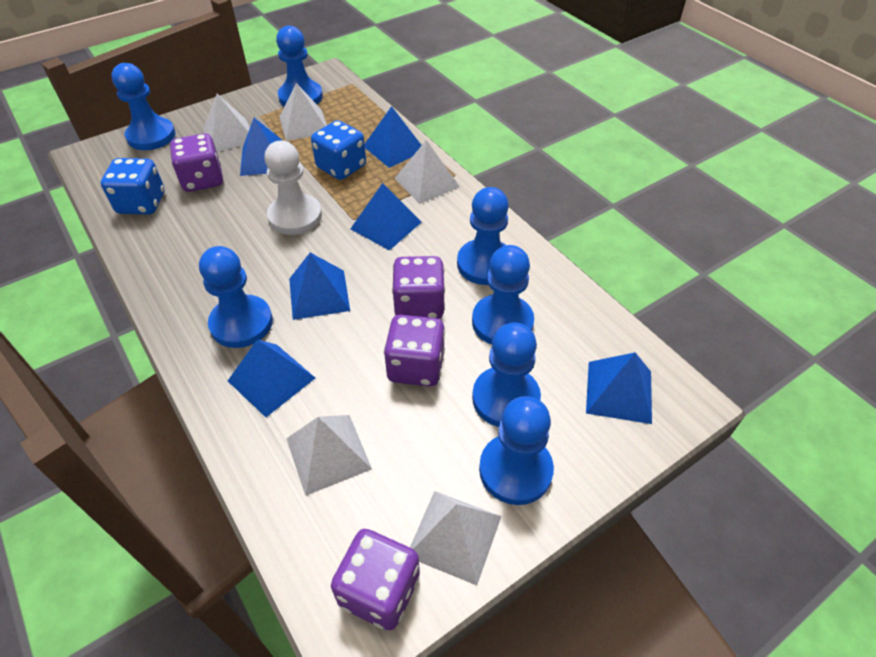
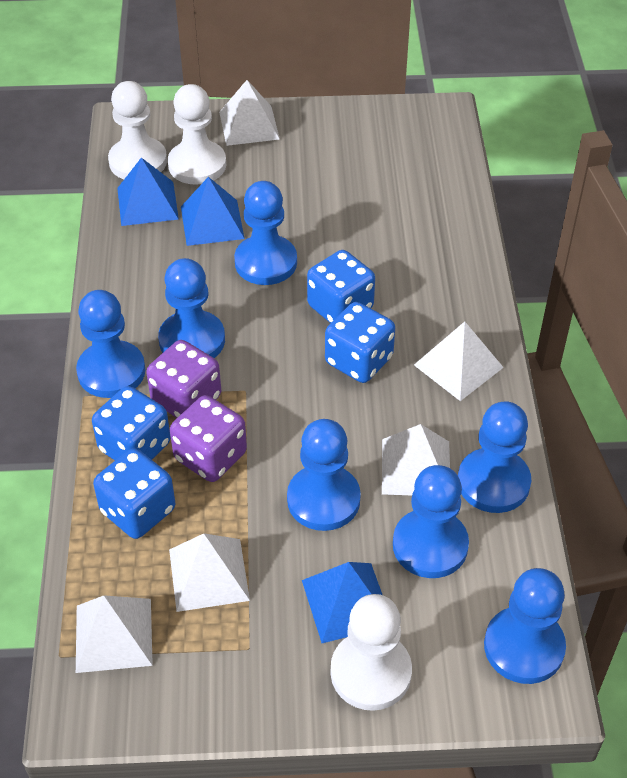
blue dice: 2 -> 4
blue pyramid: 6 -> 3
purple dice: 4 -> 2
white pawn: 1 -> 3

